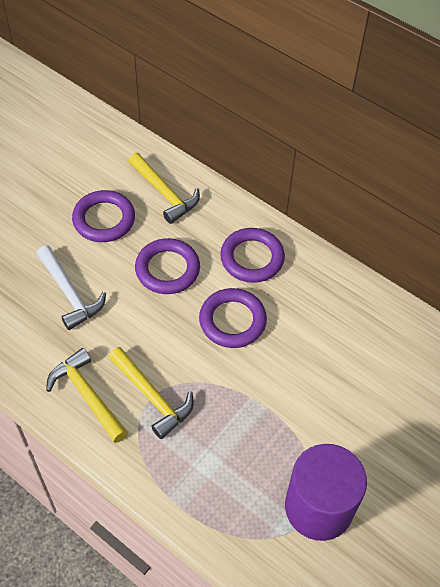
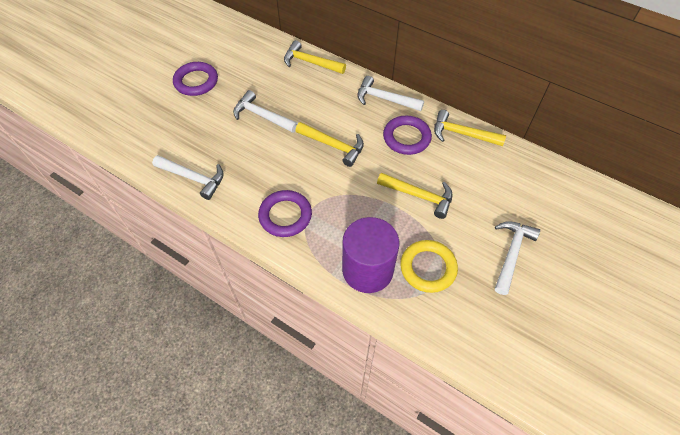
purple ring: 4 -> 3
white hammer: 1 -> 4
yellow hammer: 3 -> 4
yellow ring: 0 -> 1

